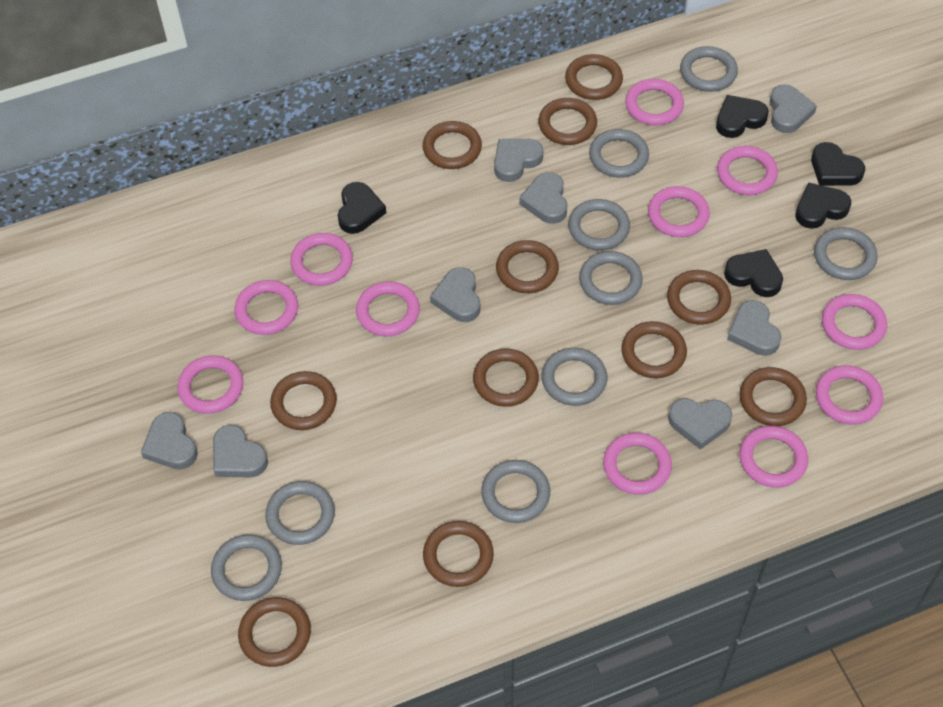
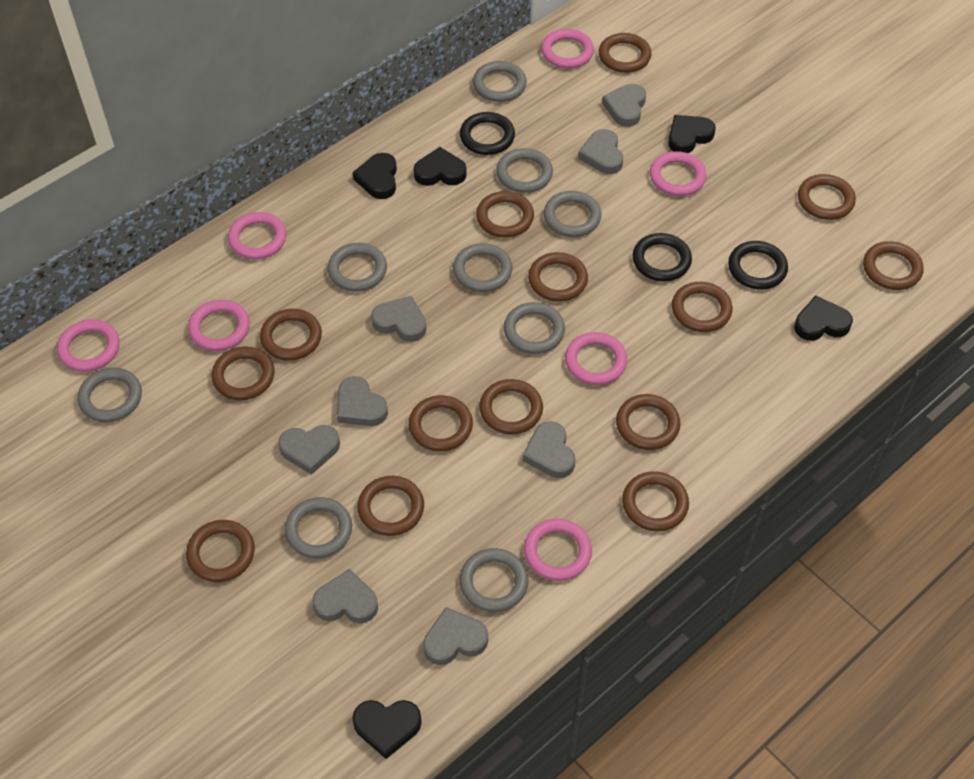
black ring: 0 -> 3
brown ring: 11 -> 14
pink ring: 11 -> 7

